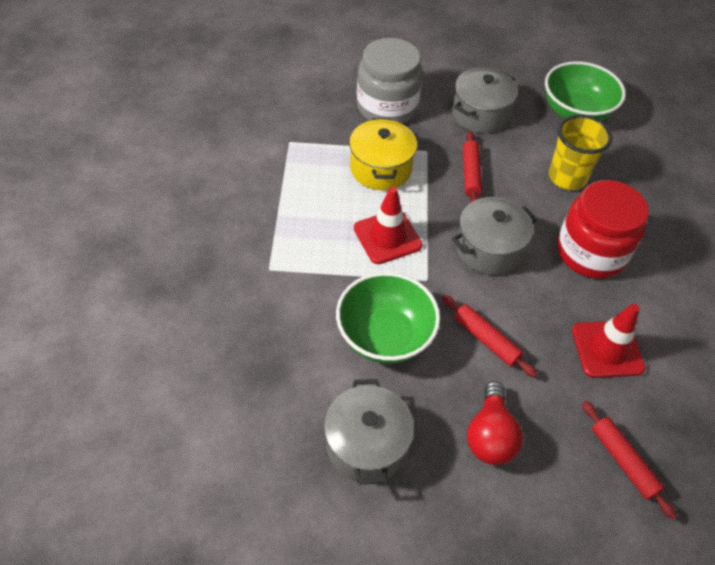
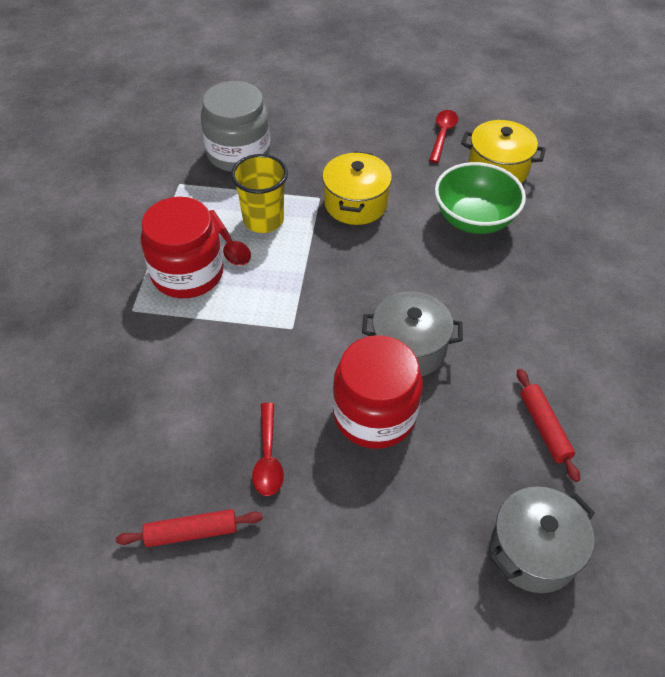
green bowl: 2 -> 1
grey pot: 3 -> 2
red jar: 1 -> 2
red light bulb: 1 -> 0
red rolling pin: 3 -> 2
red spoon: 0 -> 3
red traffic cone: 2 -> 0
yellow pot: 1 -> 2

